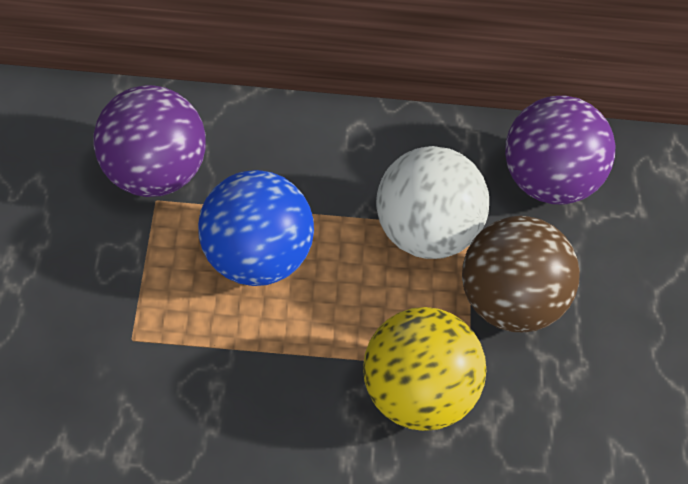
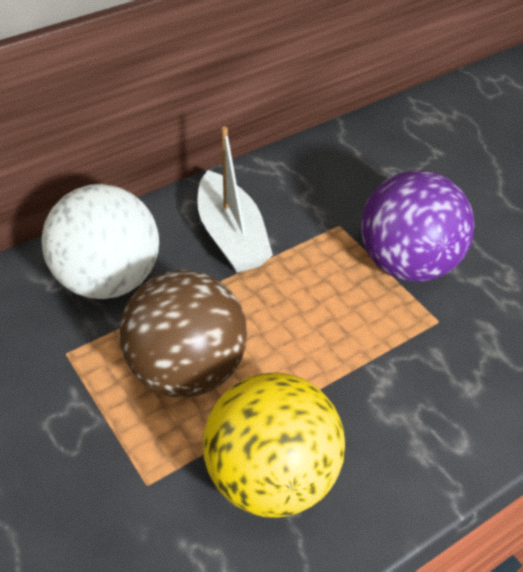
blue ball: 1 -> 0
purple ball: 2 -> 1
white boat: 0 -> 1

